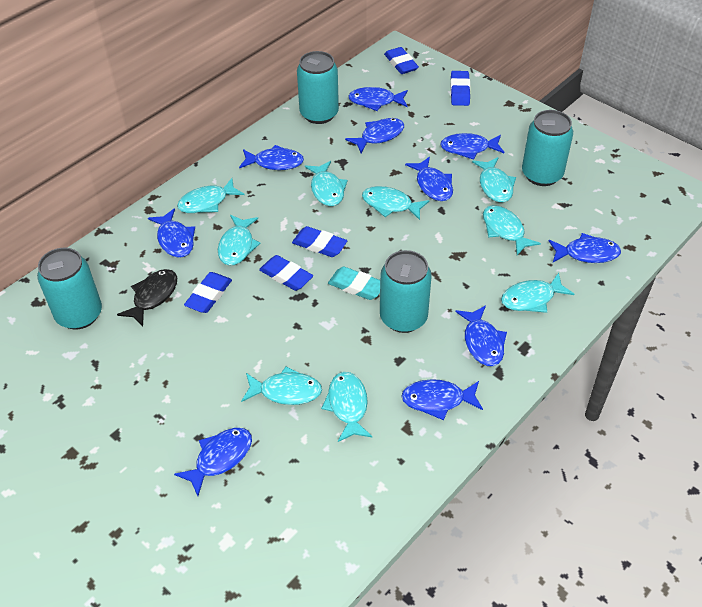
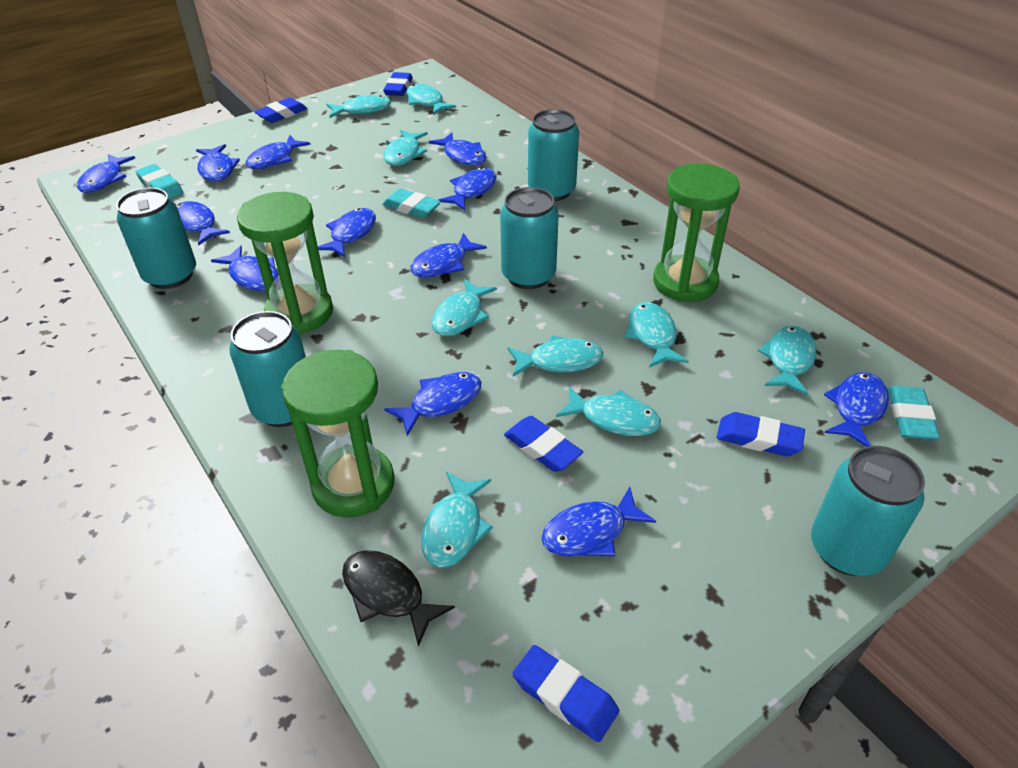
blue fish: 10 -> 12
green hourglass: 0 -> 3
turquoise can: 4 -> 5
turquoise eraser: 1 -> 3

